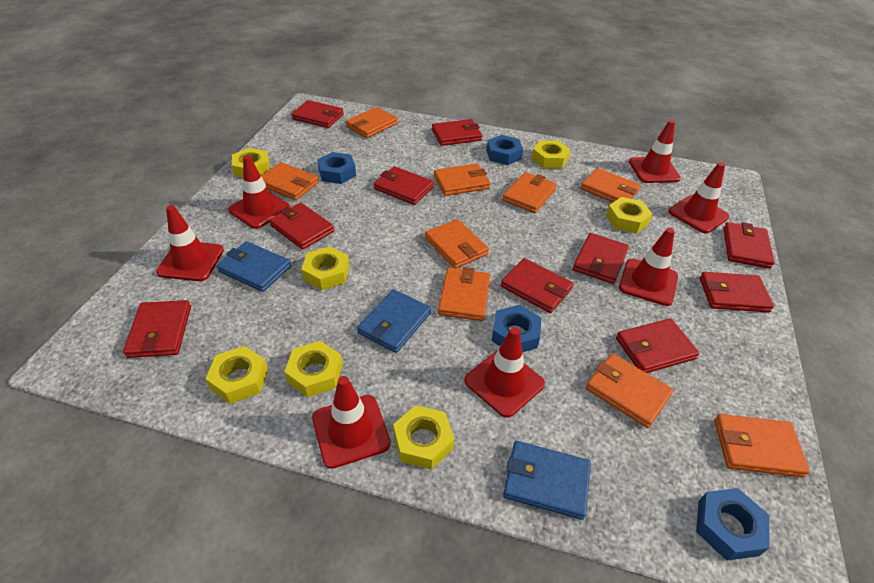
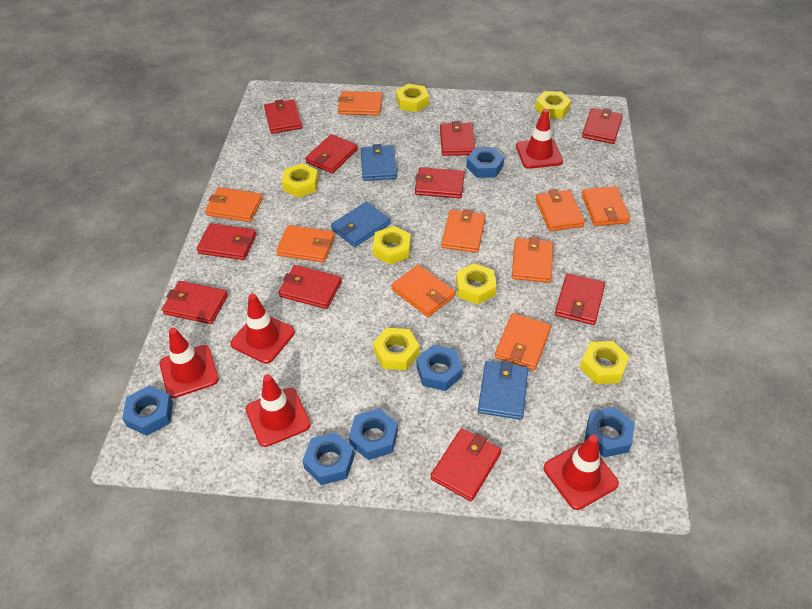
blue nut: 4 -> 6
red traffic cone: 7 -> 5

